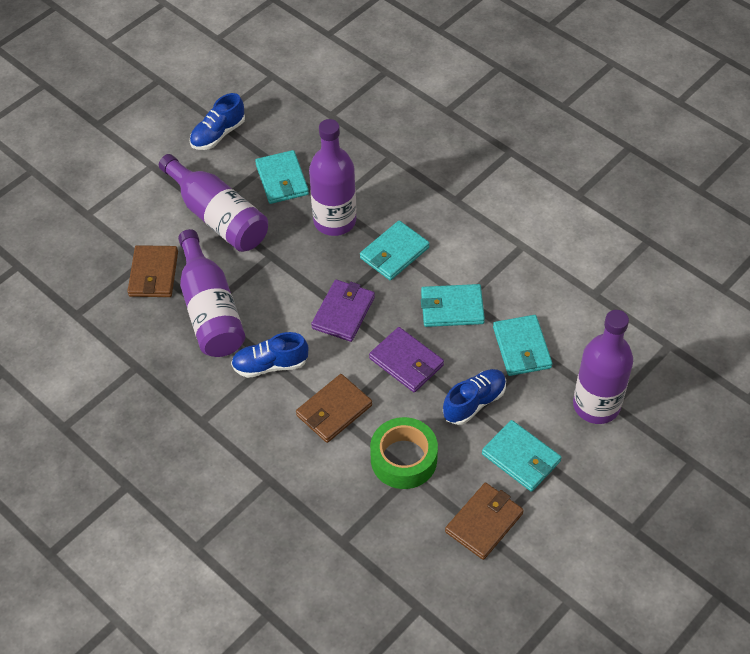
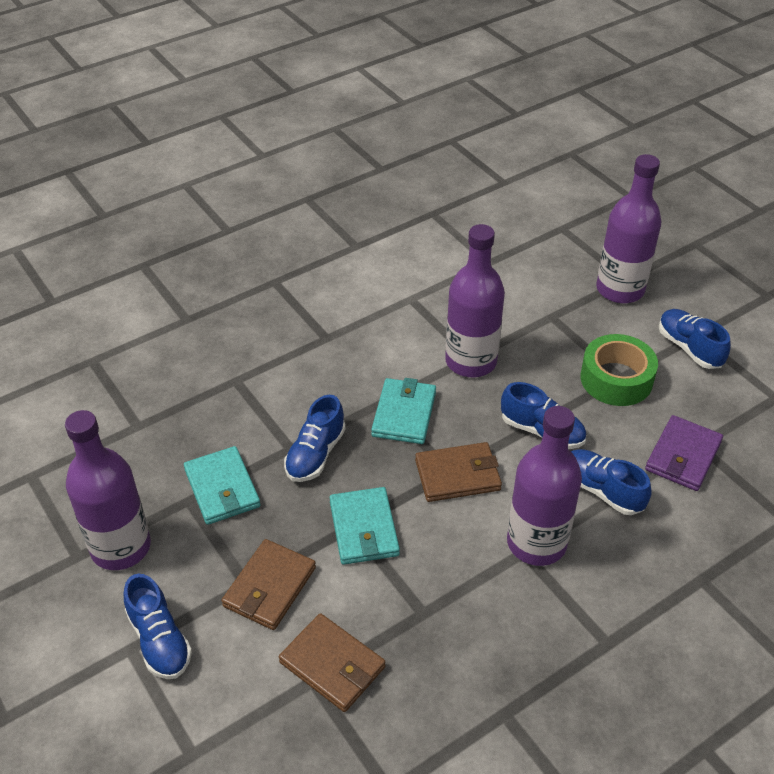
blue shoe: 3 -> 5
purple wallet: 2 -> 1
turquoise wallet: 5 -> 3

